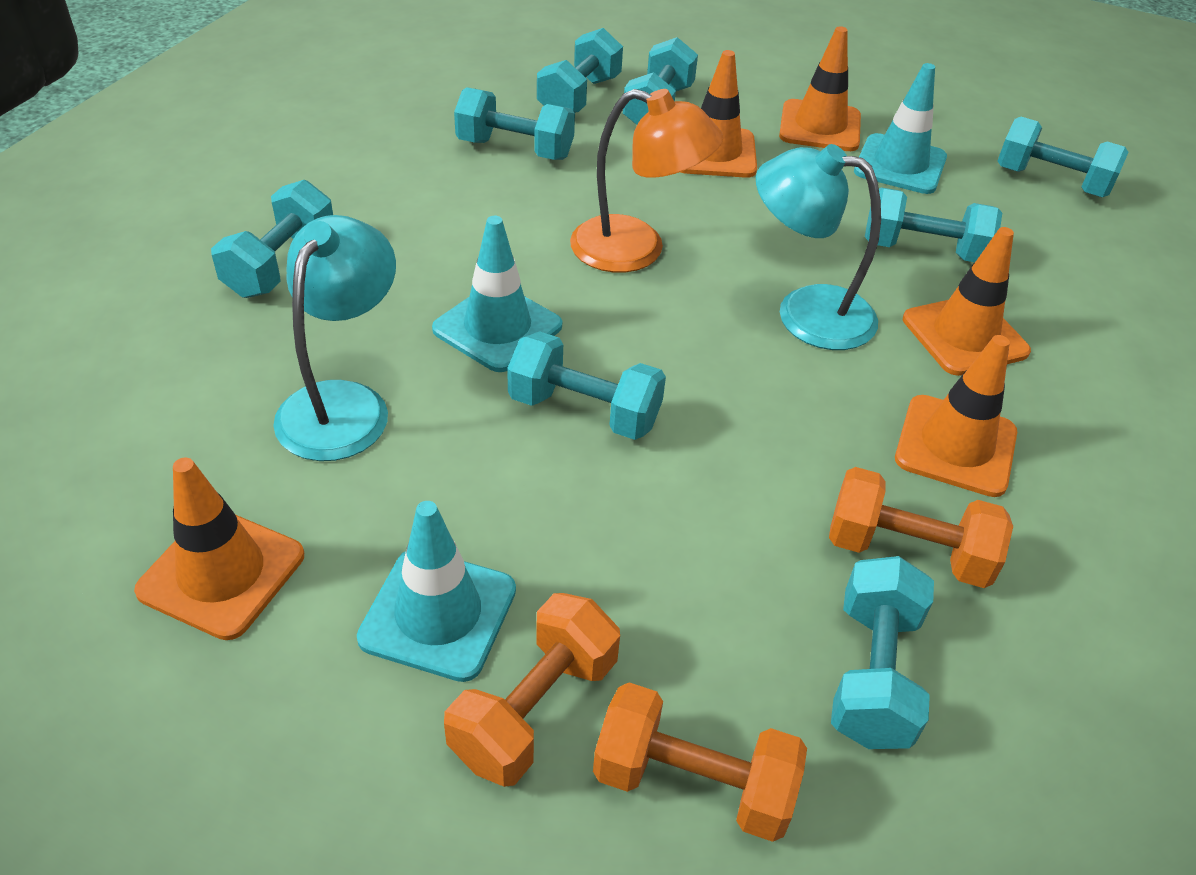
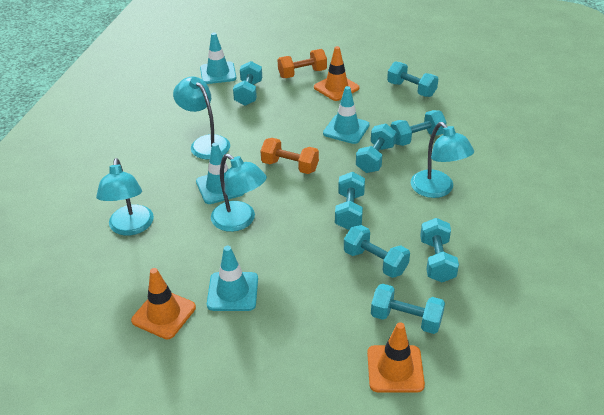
orange dumbbell: 3 -> 2
orange lamp: 1 -> 0
orange traffic cone: 5 -> 3
turquoise lamp: 2 -> 4
turquoise traffic cone: 3 -> 4

